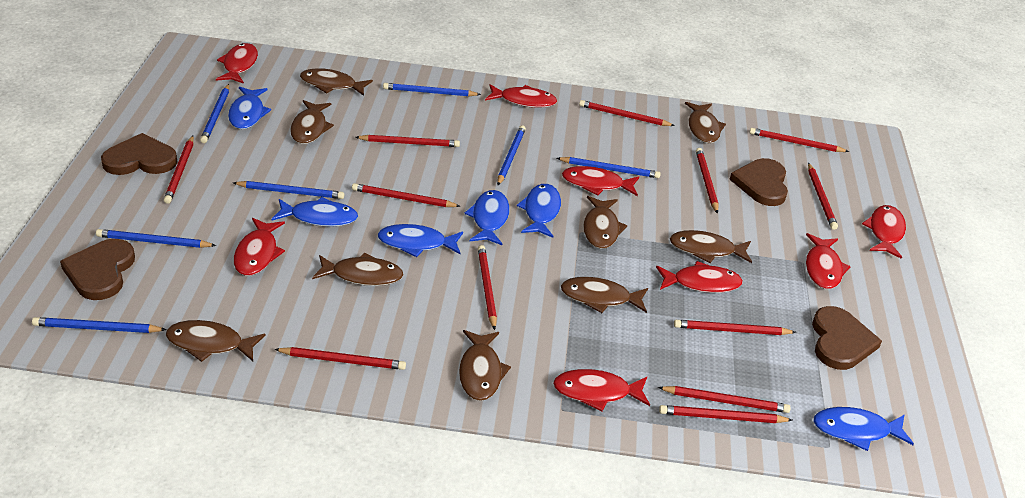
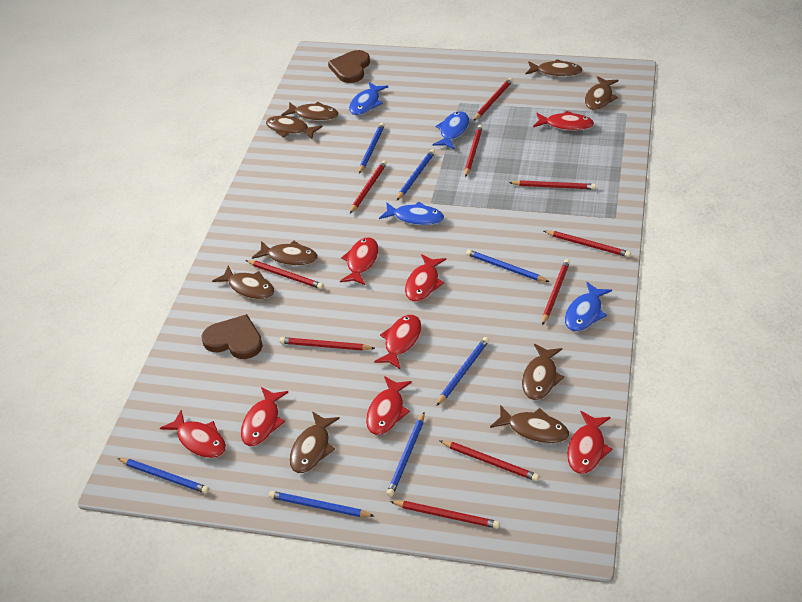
blue fish: 6 -> 4
brown heart: 4 -> 2
red pencil: 12 -> 10

